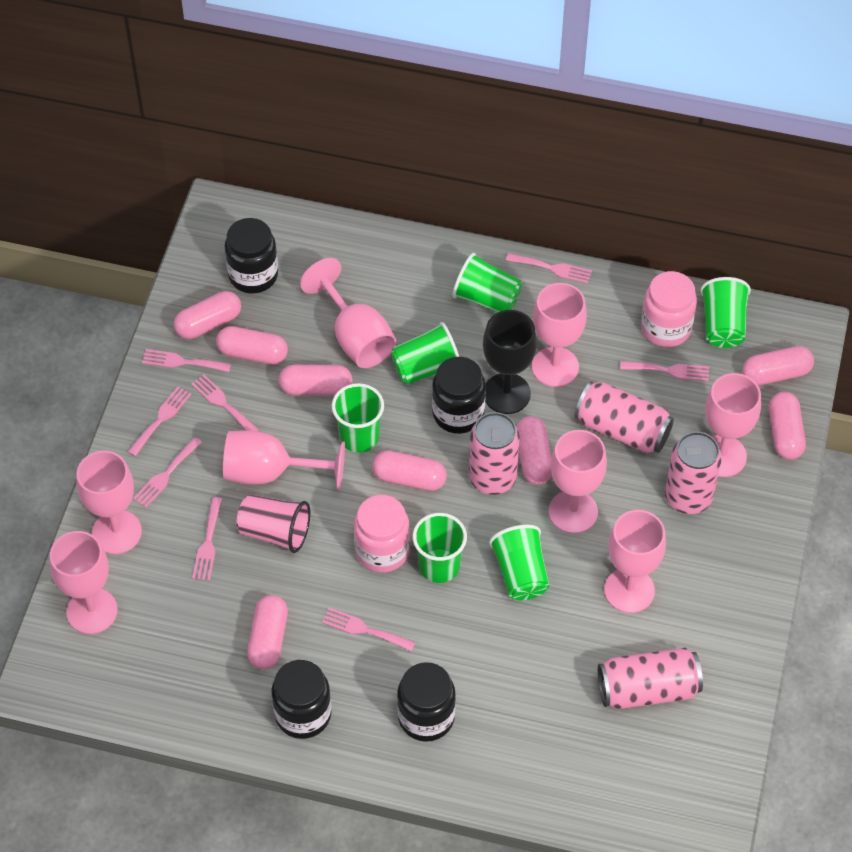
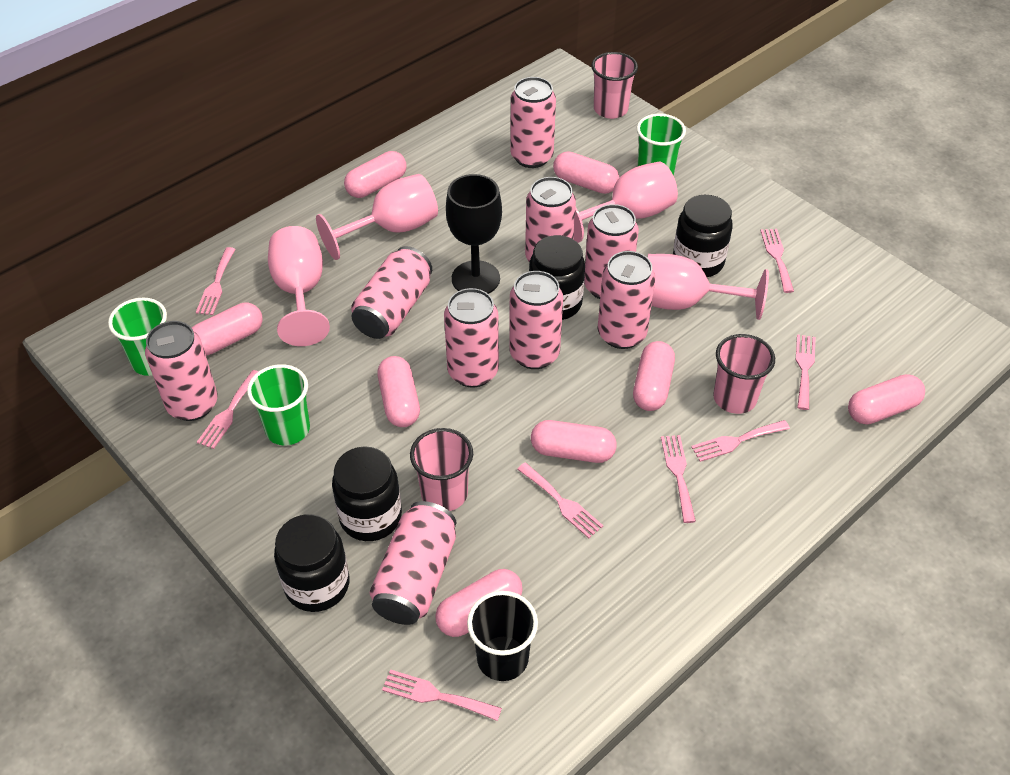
black cup: 0 -> 1
green cup: 6 -> 3
pink can: 4 -> 9
pink cup: 1 -> 3
pink goblet: 8 -> 4
pink jar: 2 -> 0

